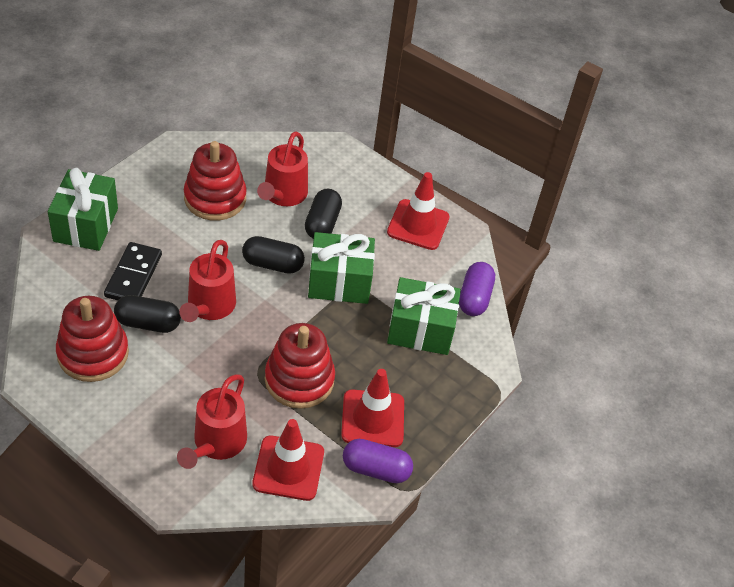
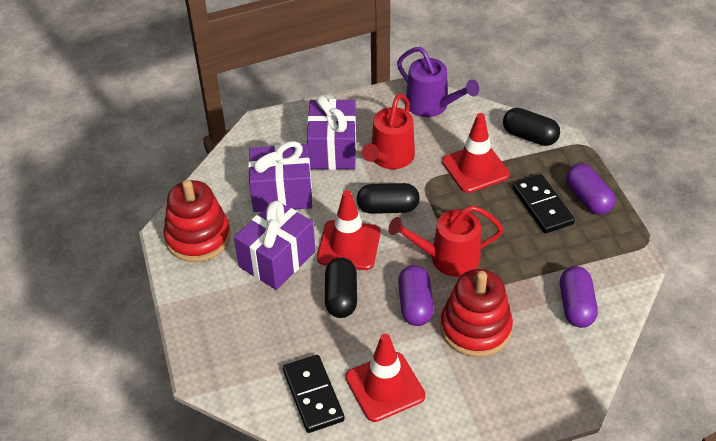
black domino: 1 -> 2
green gift: 3 -> 0
purple capsule: 2 -> 3
purple gift: 0 -> 3
purple watering can: 0 -> 1
red stacking toy: 3 -> 2
red watering can: 3 -> 2

